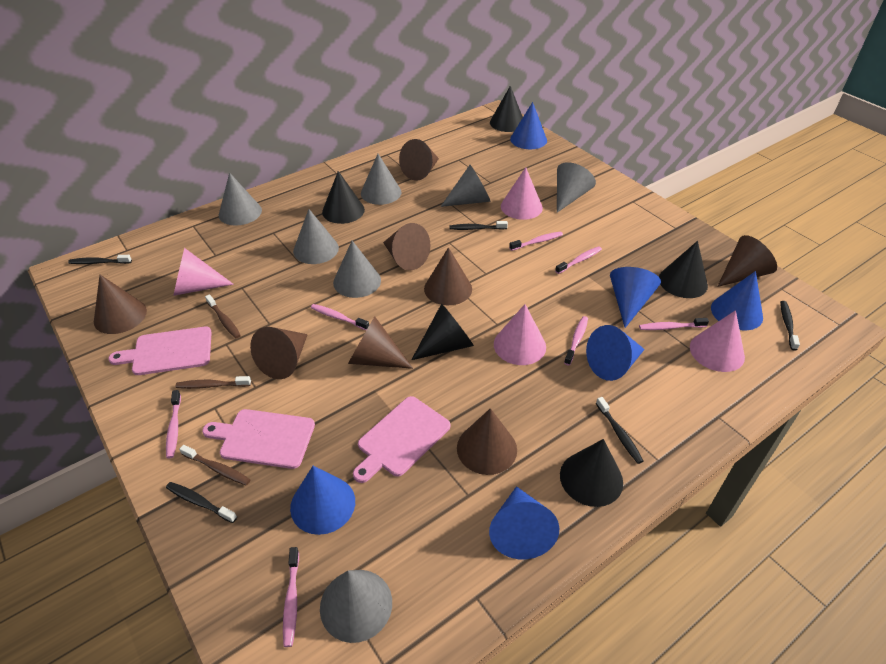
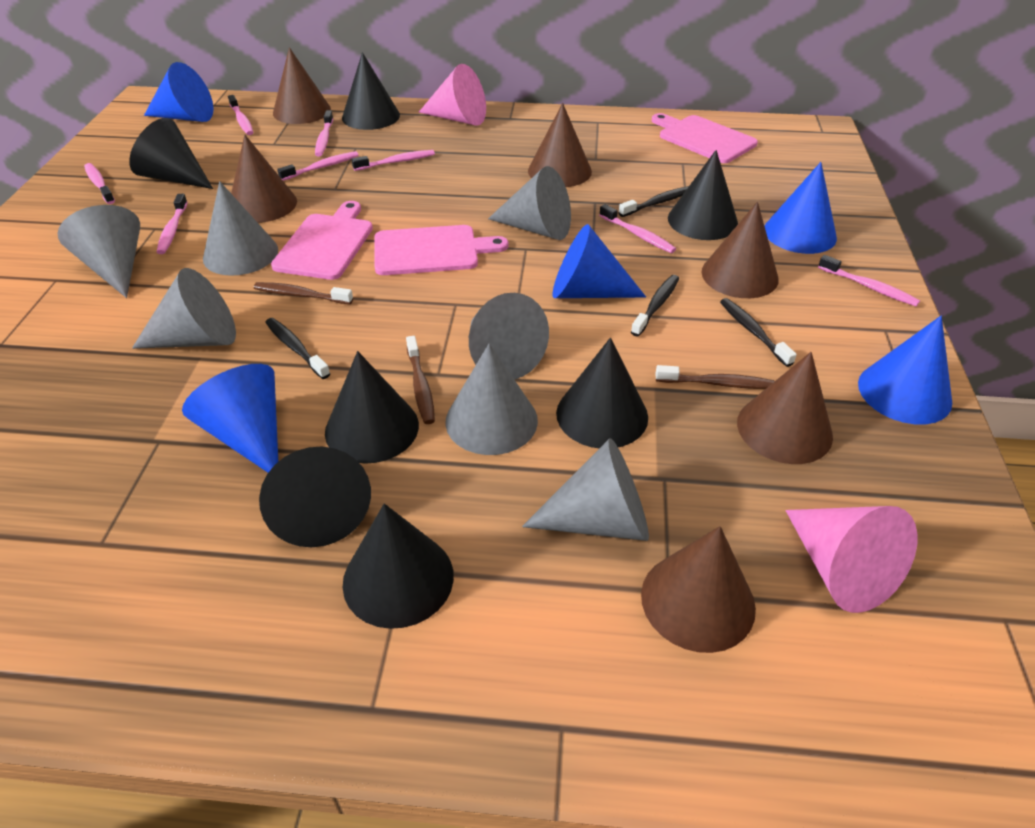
black cone: 5 -> 7
black toothbrush: 5 -> 4
blue cone: 6 -> 5
brown cone: 8 -> 6
pink cone: 4 -> 2
pink toothbrush: 7 -> 8

